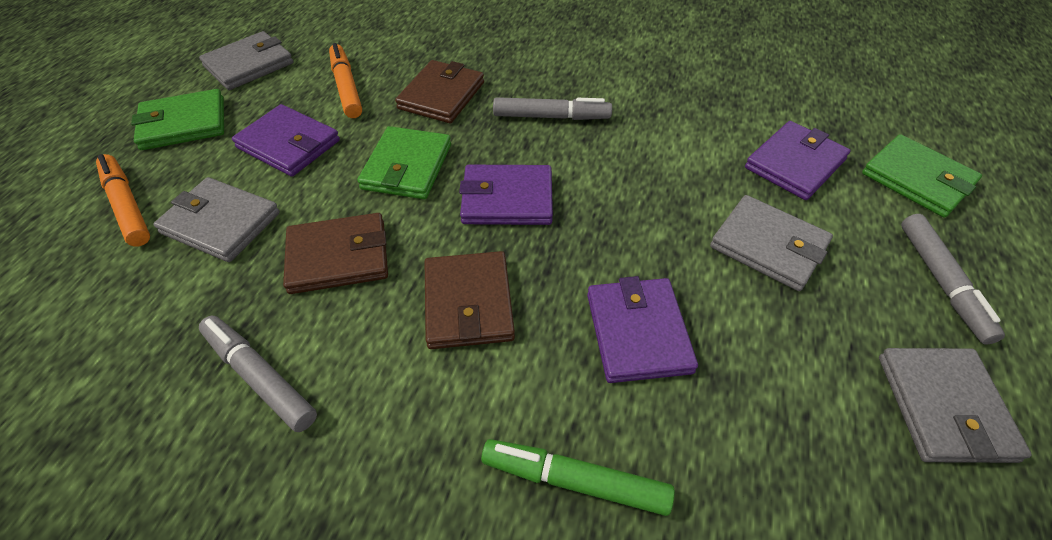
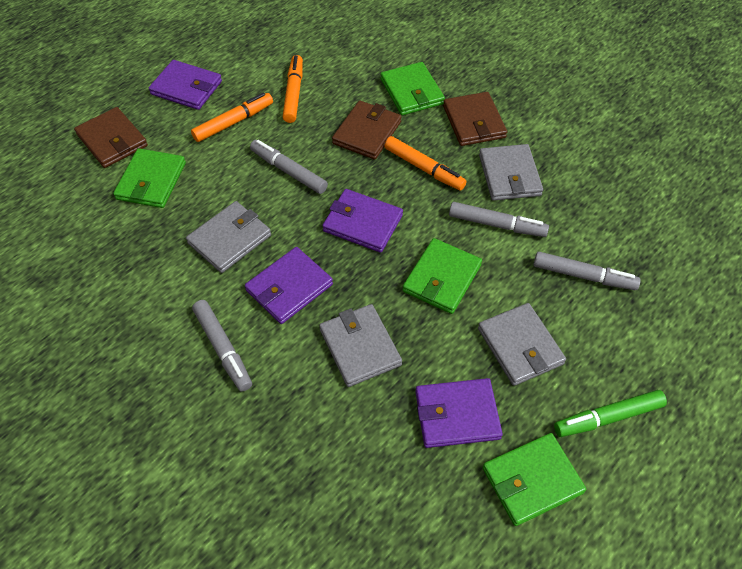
green wallet: 3 -> 4
grey marker: 3 -> 4
orange marker: 2 -> 3

